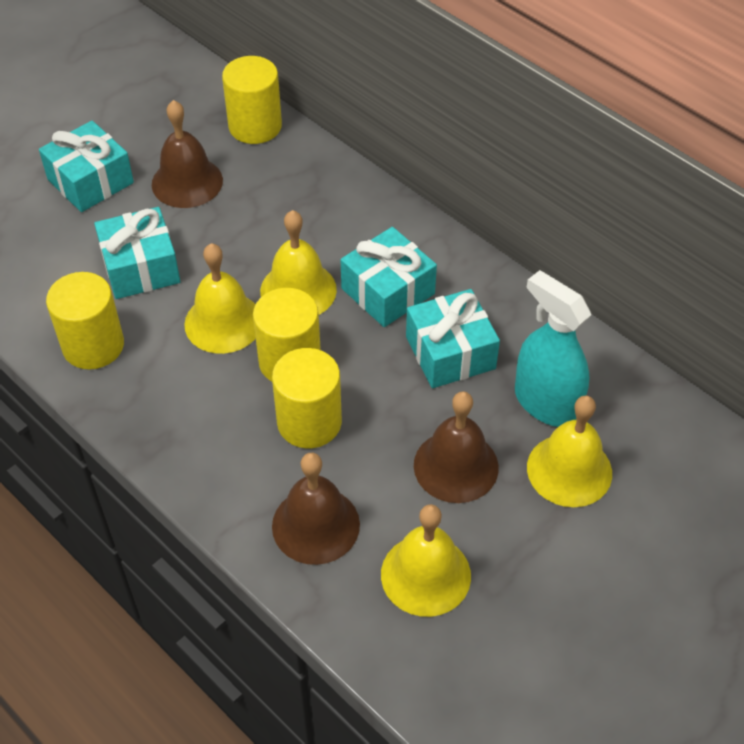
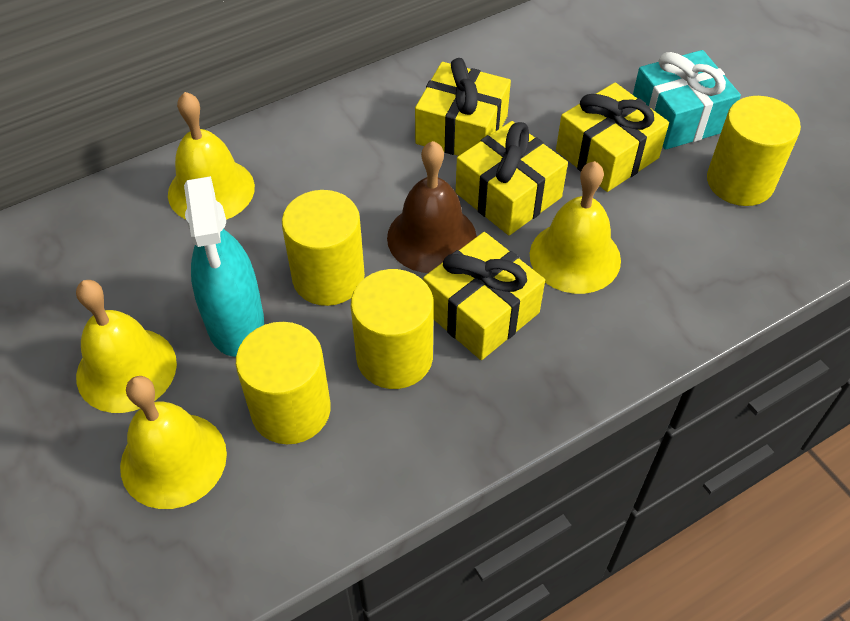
brown bell: 3 -> 1
turquoise gift: 4 -> 1
yellow gift: 0 -> 4

